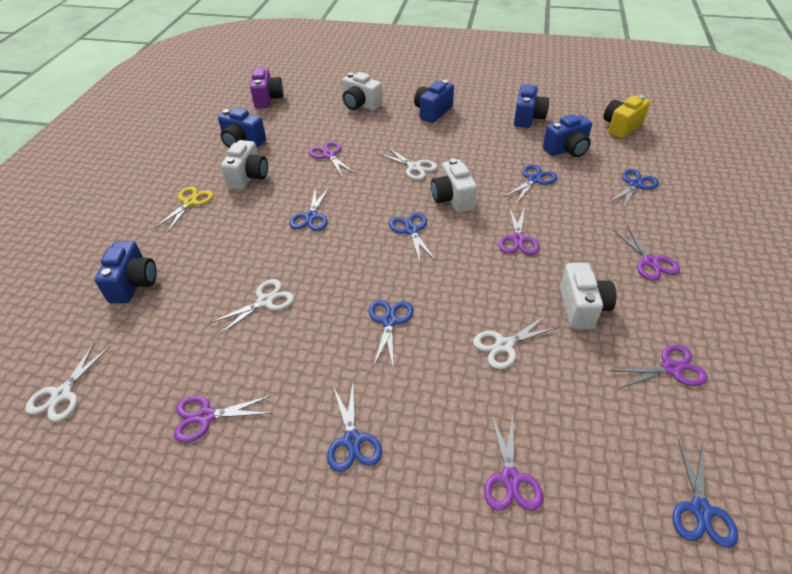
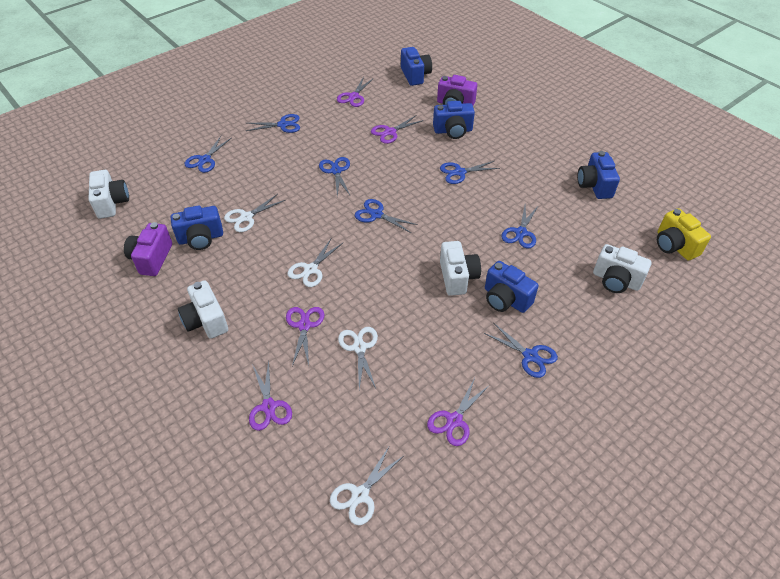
purple camera: 1 -> 2
purple scissors: 6 -> 5
yellow scissors: 1 -> 0

